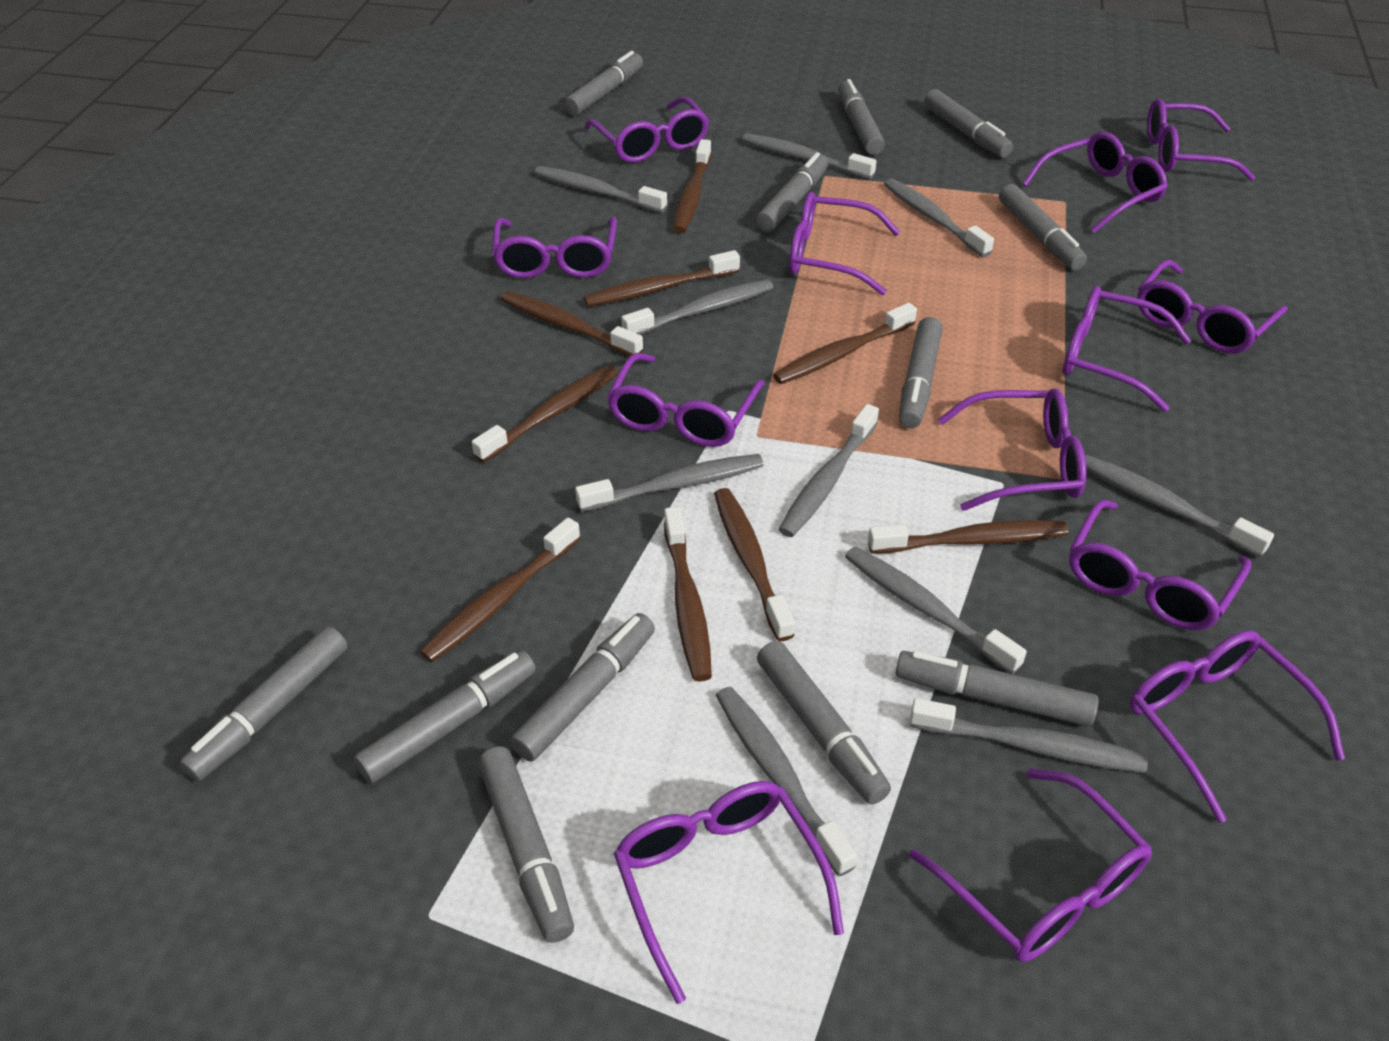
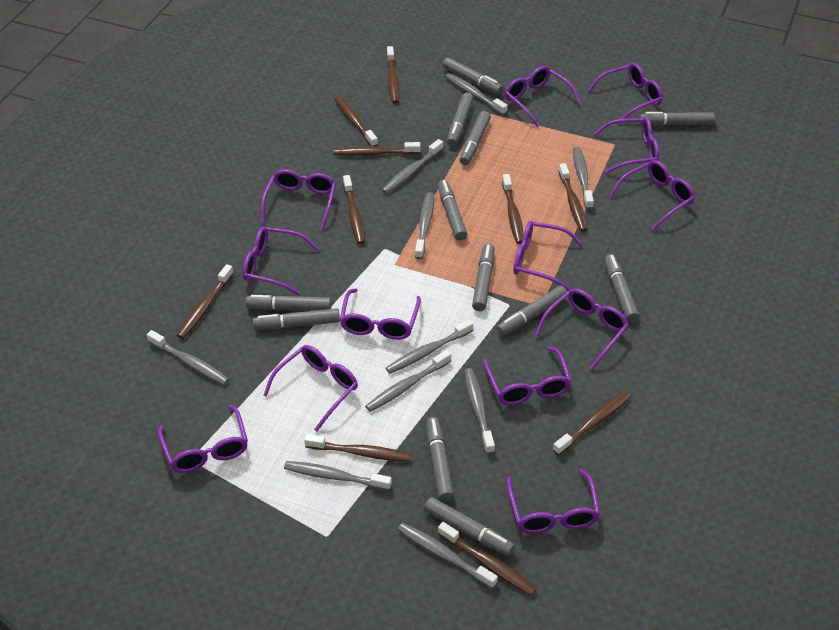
brown toothbrush: 9 -> 10

